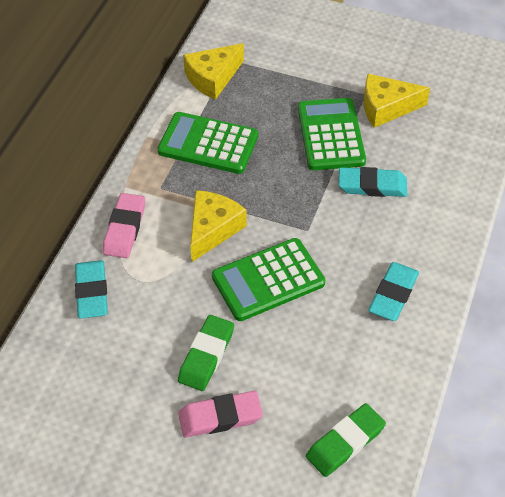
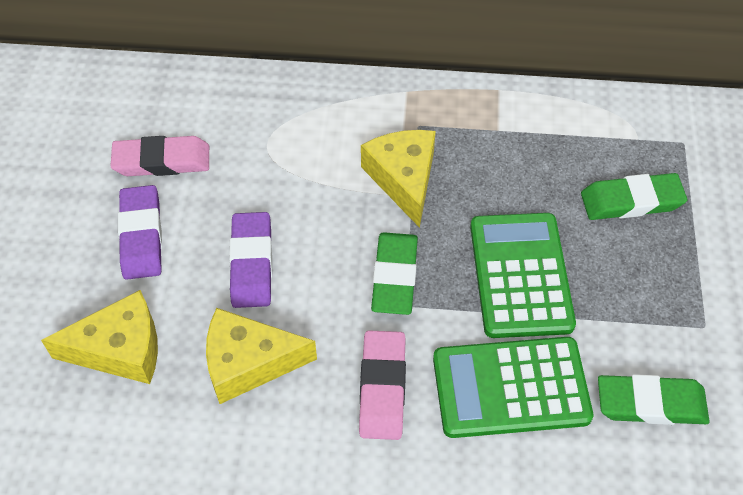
green calculator: 3 -> 2
green eraser: 2 -> 3
purple eraser: 0 -> 2
turquoise eraser: 3 -> 0

